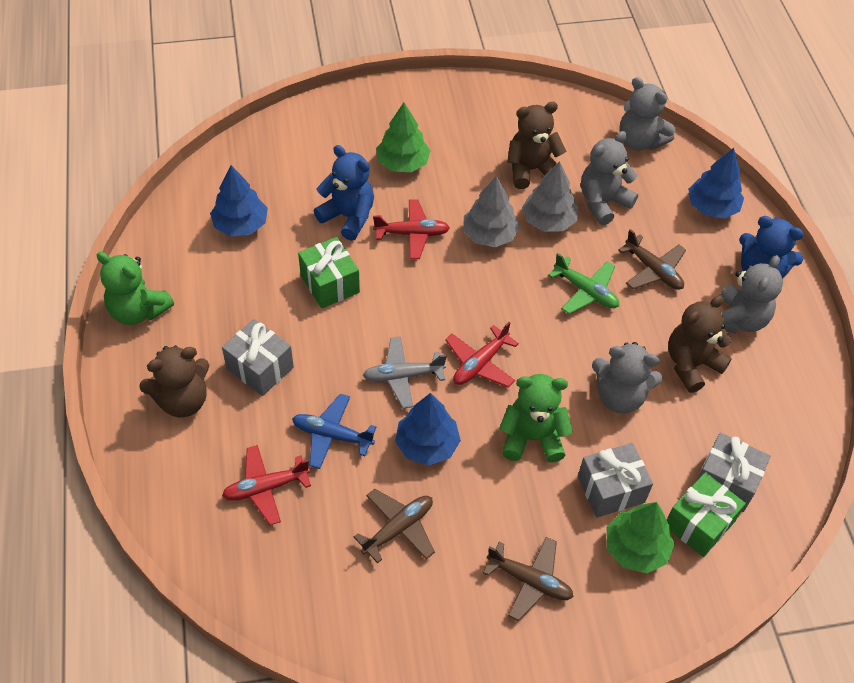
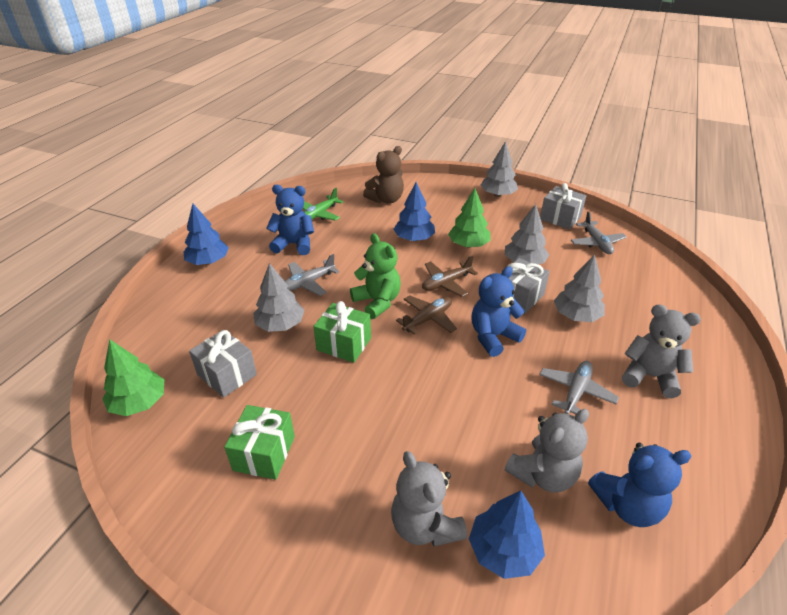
blue plane: 1 -> 0
blue teddy bear: 2 -> 3
brown plane: 3 -> 2
brown teddy bear: 3 -> 1
green teddy bear: 2 -> 1
grey plane: 1 -> 3
grey teddy bear: 4 -> 3
grey tree: 2 -> 4
red plane: 3 -> 0

